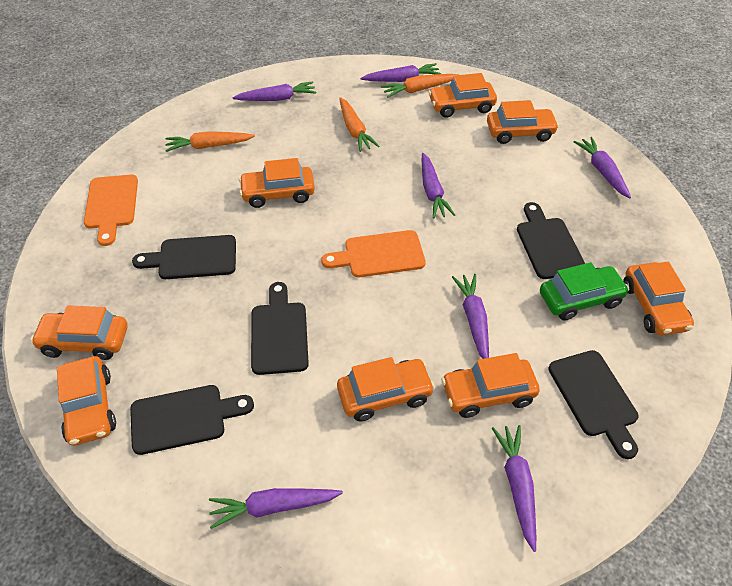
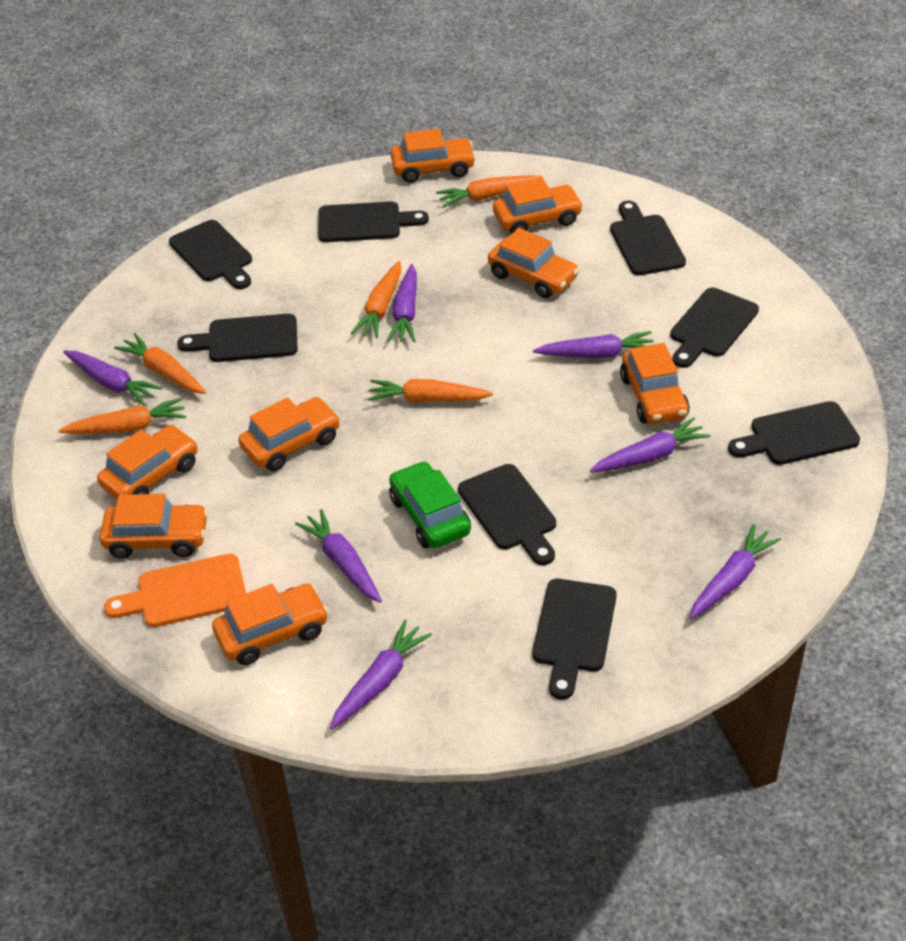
black cutting board: 5 -> 8
orange carrot: 3 -> 5
orange cutting board: 2 -> 1

